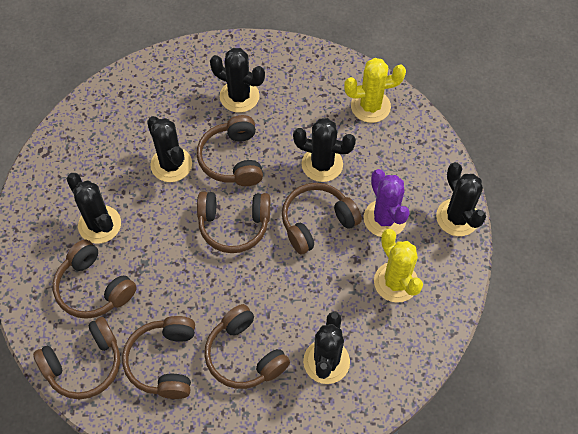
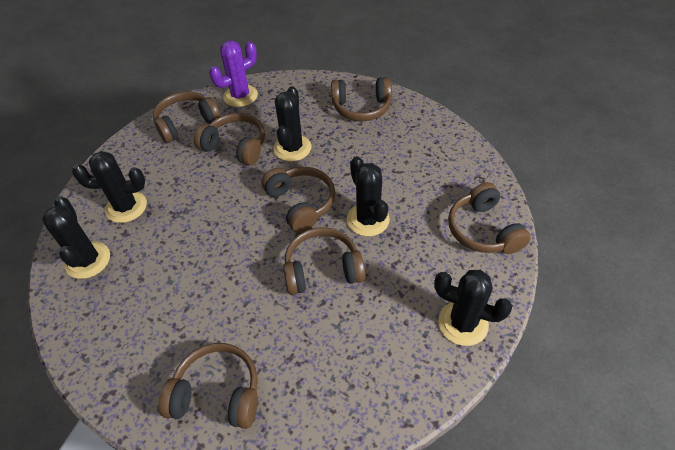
black cactus: 6 -> 5
yellow cactus: 2 -> 0

